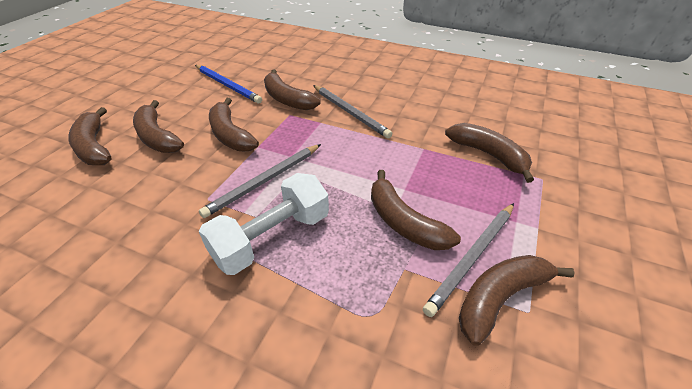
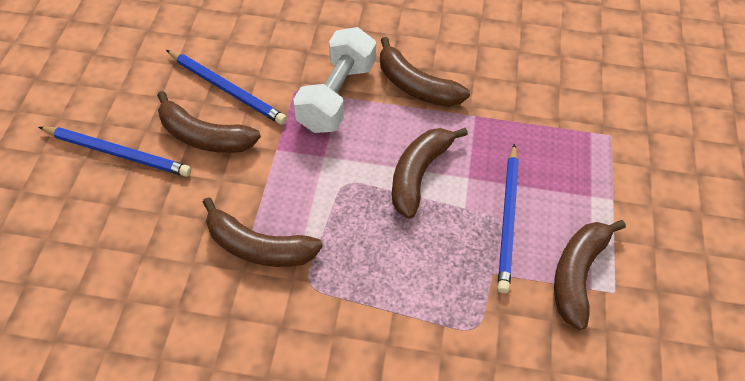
blue pencil: 1 -> 3
brown banana: 7 -> 5
grey pencil: 3 -> 0

